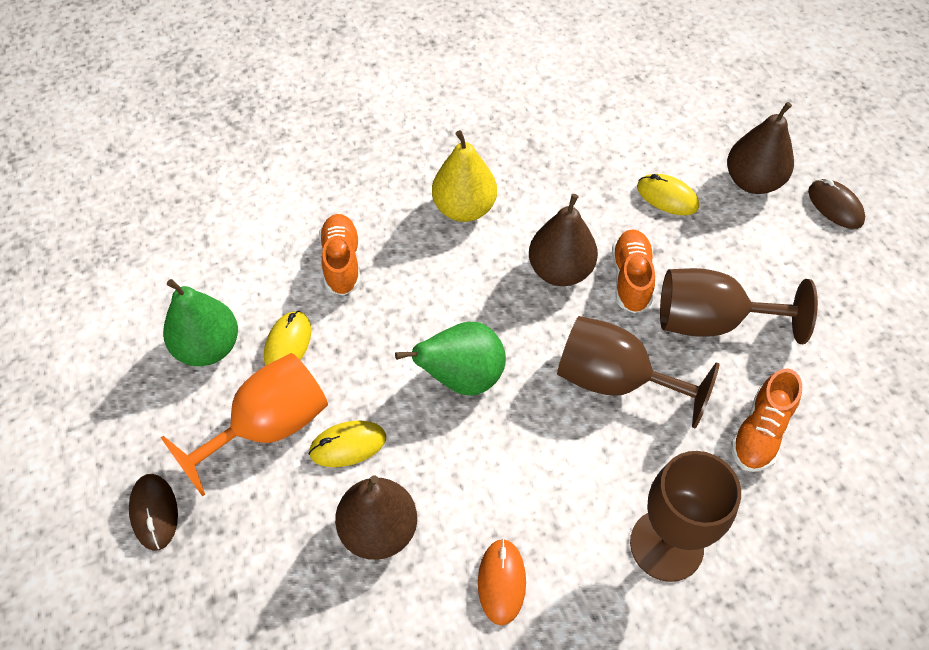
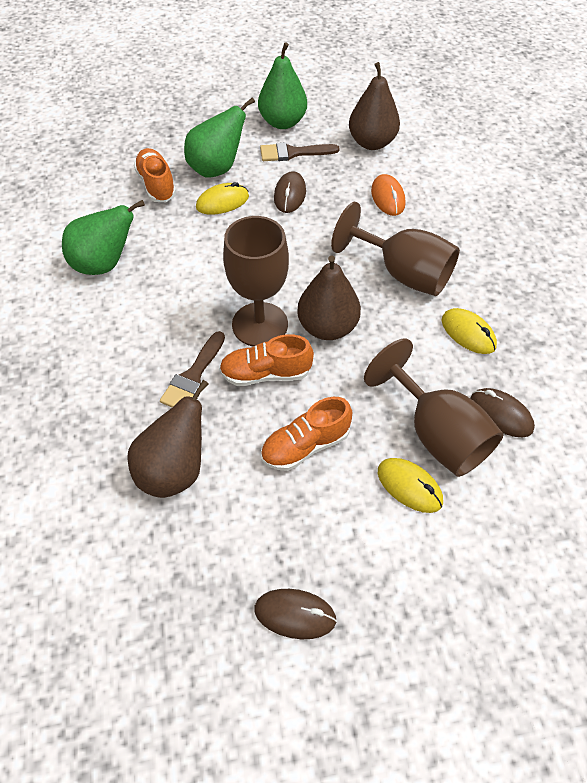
brown brush: 0 -> 2
brown mouse: 2 -> 3
green pear: 2 -> 3
orange goblet: 1 -> 0
yellow pear: 1 -> 0

